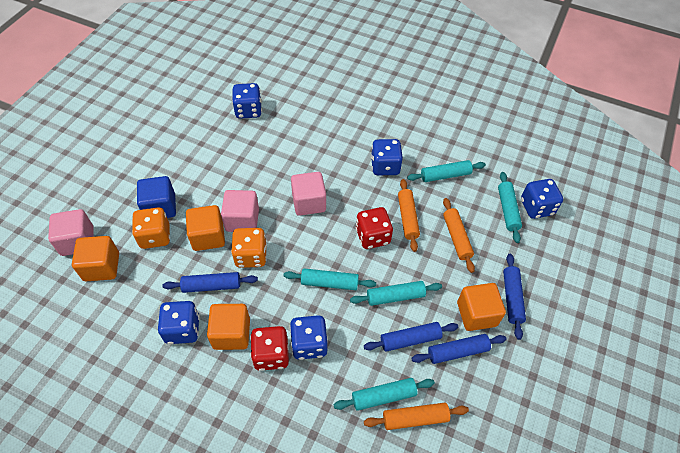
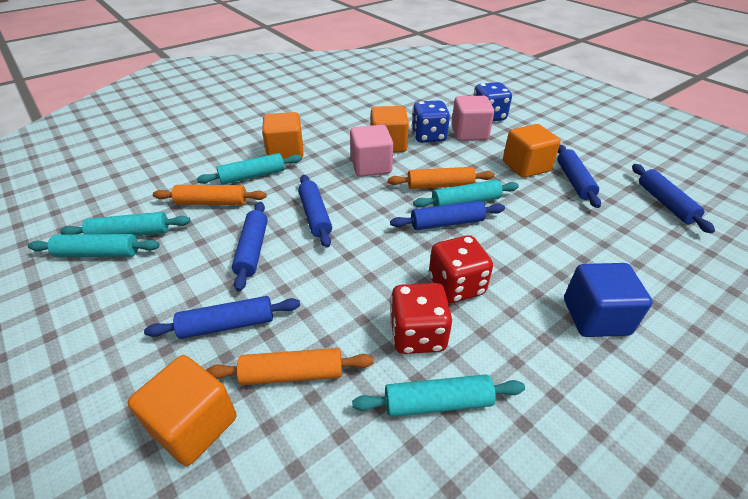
blue dice: 5 -> 2
blue rolling pin: 4 -> 6
orange dice: 2 -> 0
pink cube: 3 -> 2

